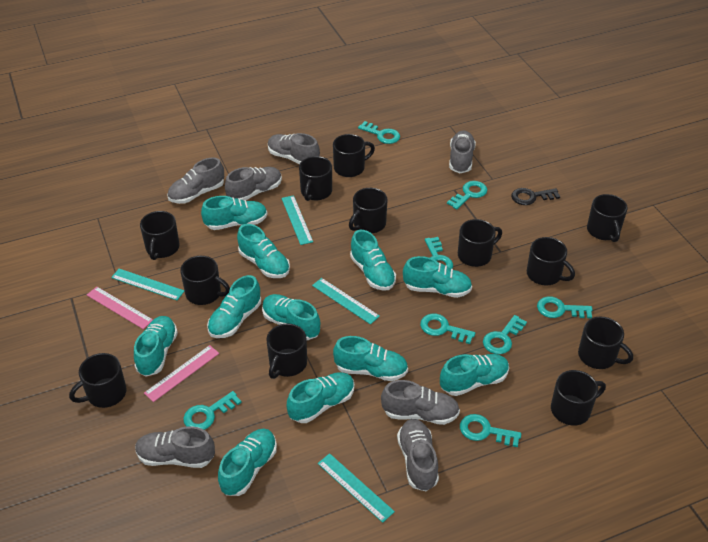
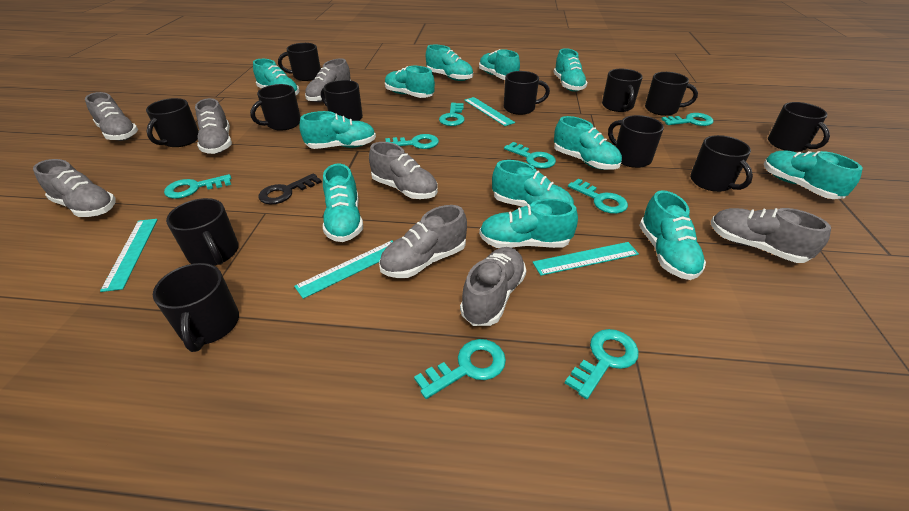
grey shoe: 7 -> 8
pink ruler: 2 -> 0
turquoise shoe: 11 -> 12

